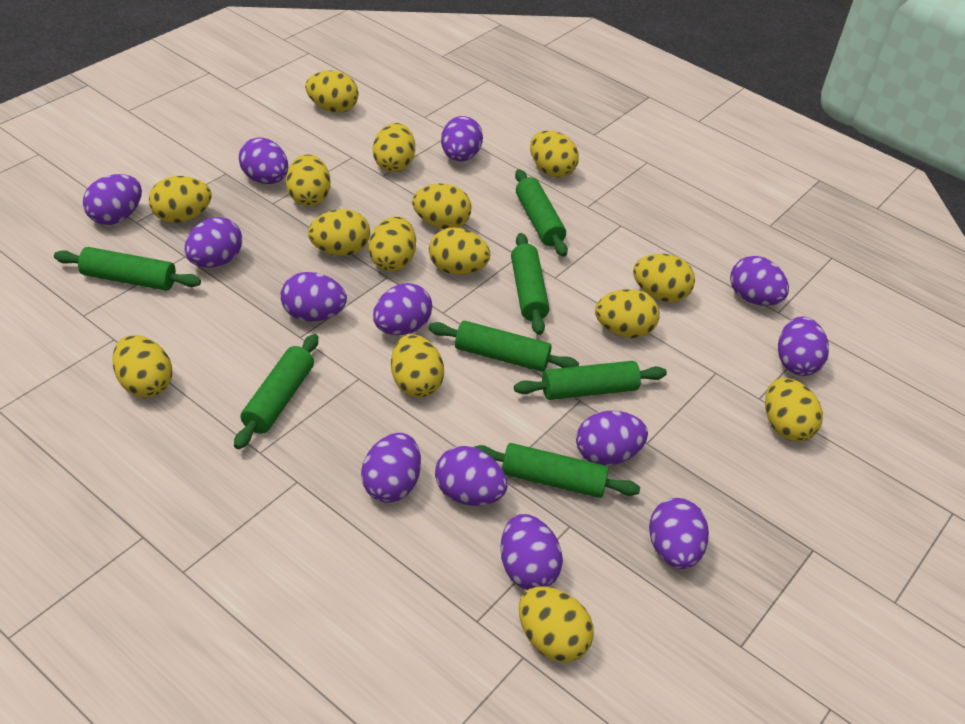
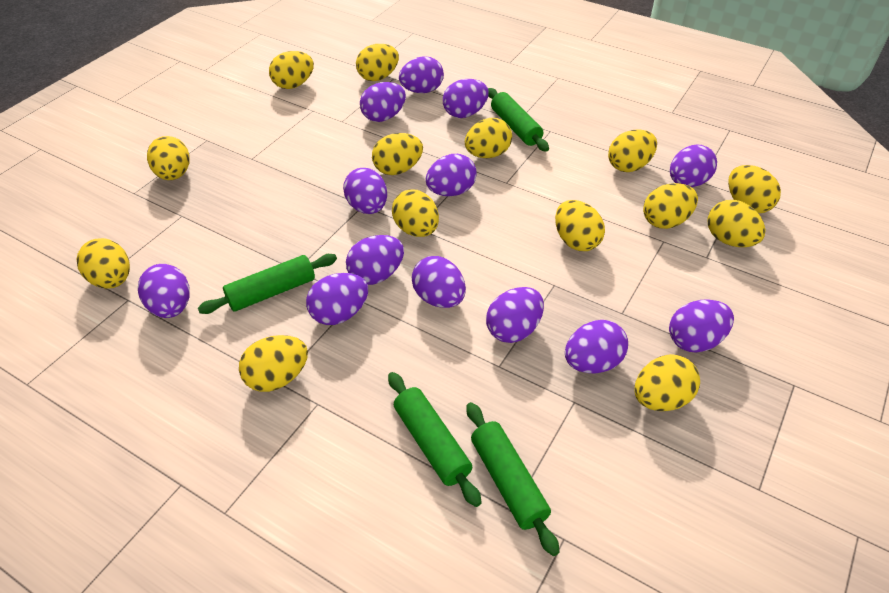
green rolling pin: 7 -> 4
yellow egg: 15 -> 14

